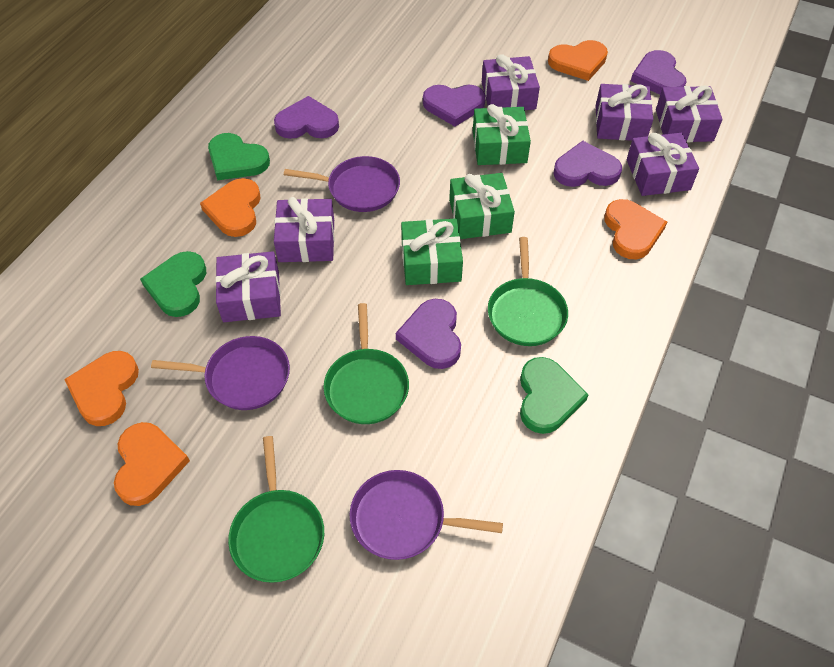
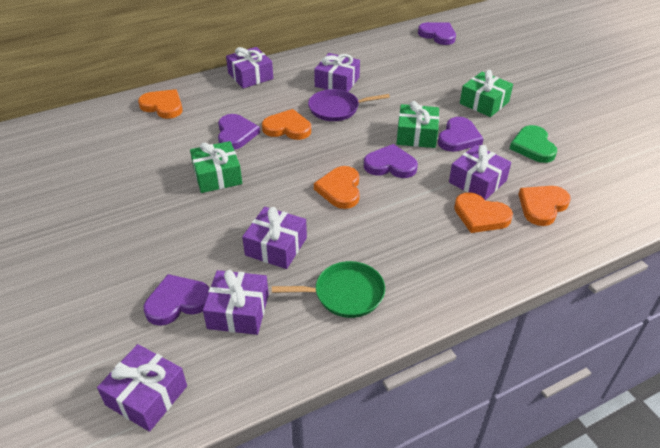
green heart: 3 -> 1
green pan: 3 -> 1
purple pan: 3 -> 1

